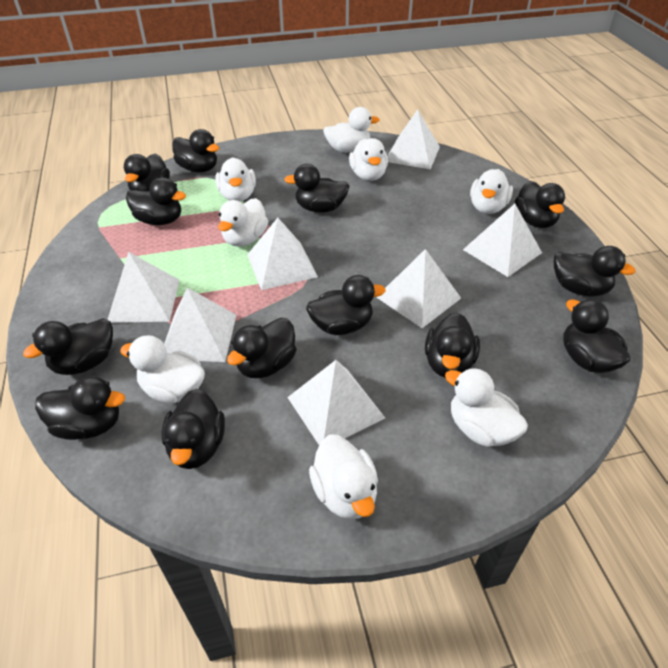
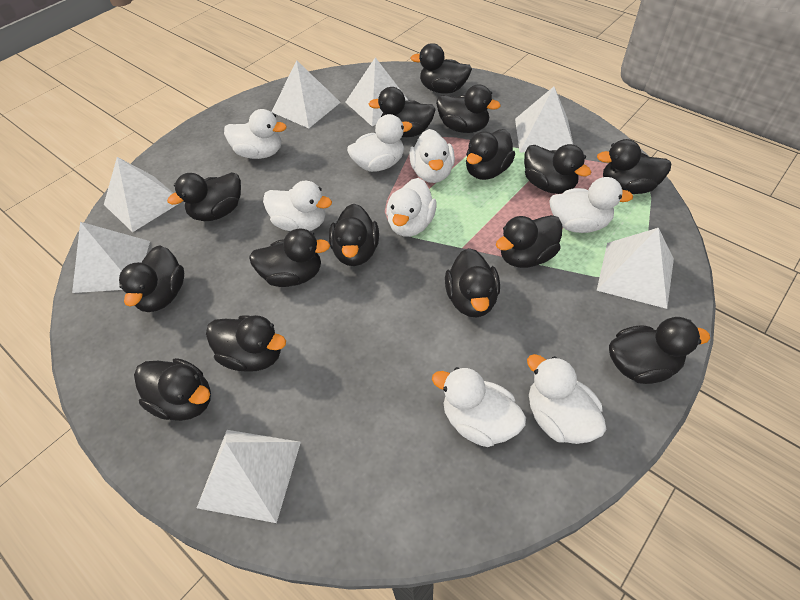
black duck: 13 -> 15

